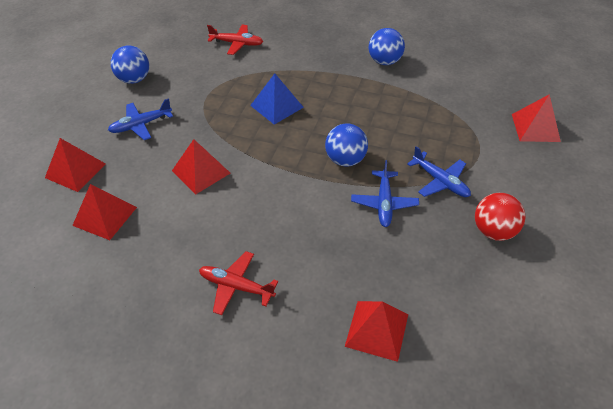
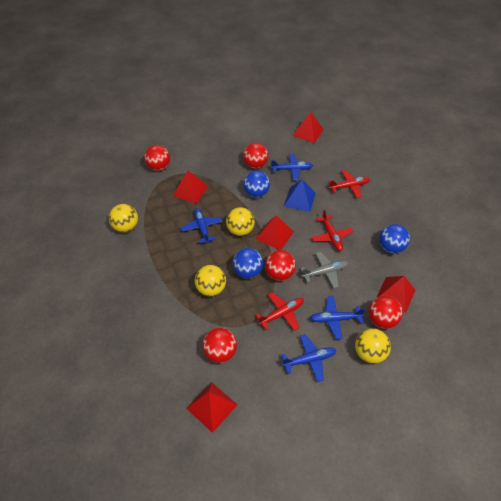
blue plane: 3 -> 4
grey plane: 0 -> 1
red ball: 1 -> 5
red plane: 2 -> 3
yellow ball: 0 -> 4

